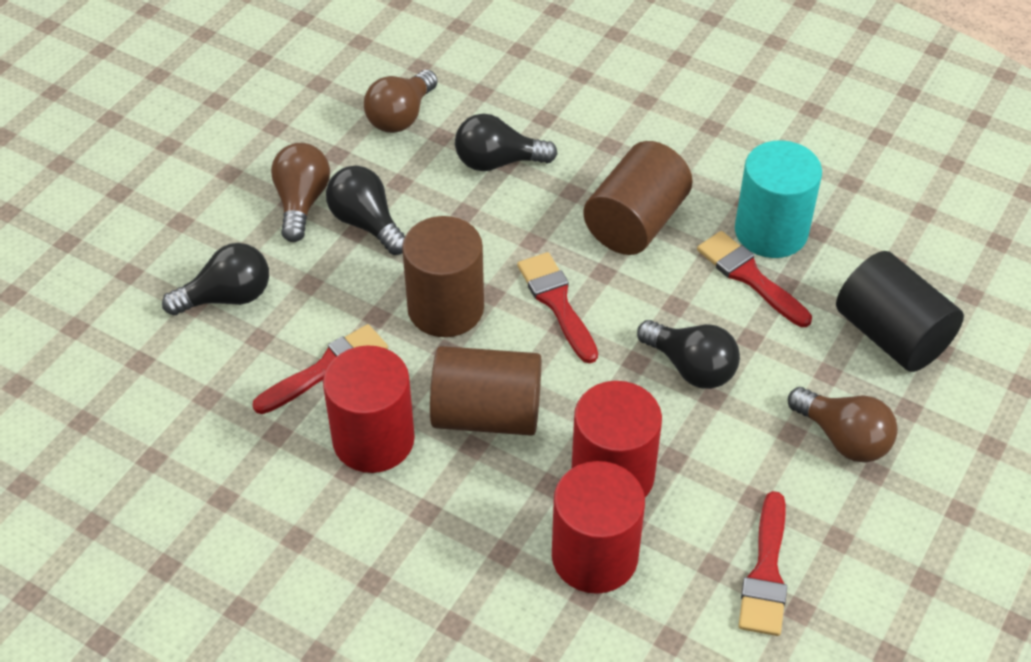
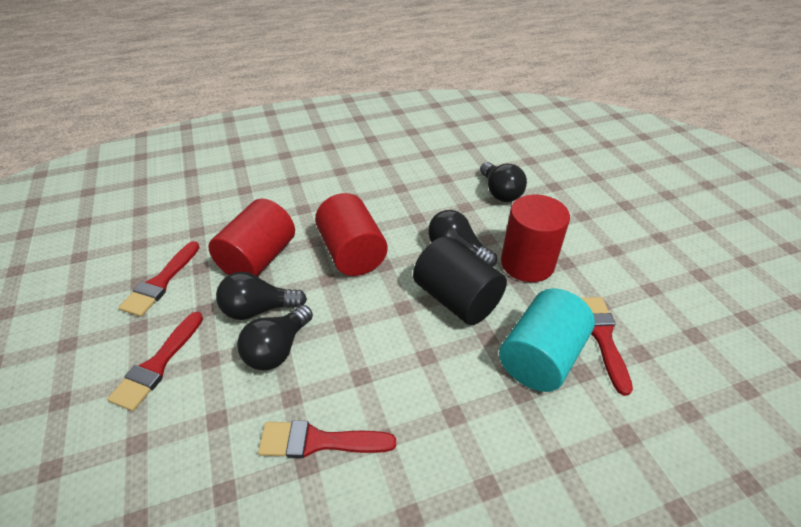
brown cylinder: 3 -> 0
brown light bulb: 3 -> 0

